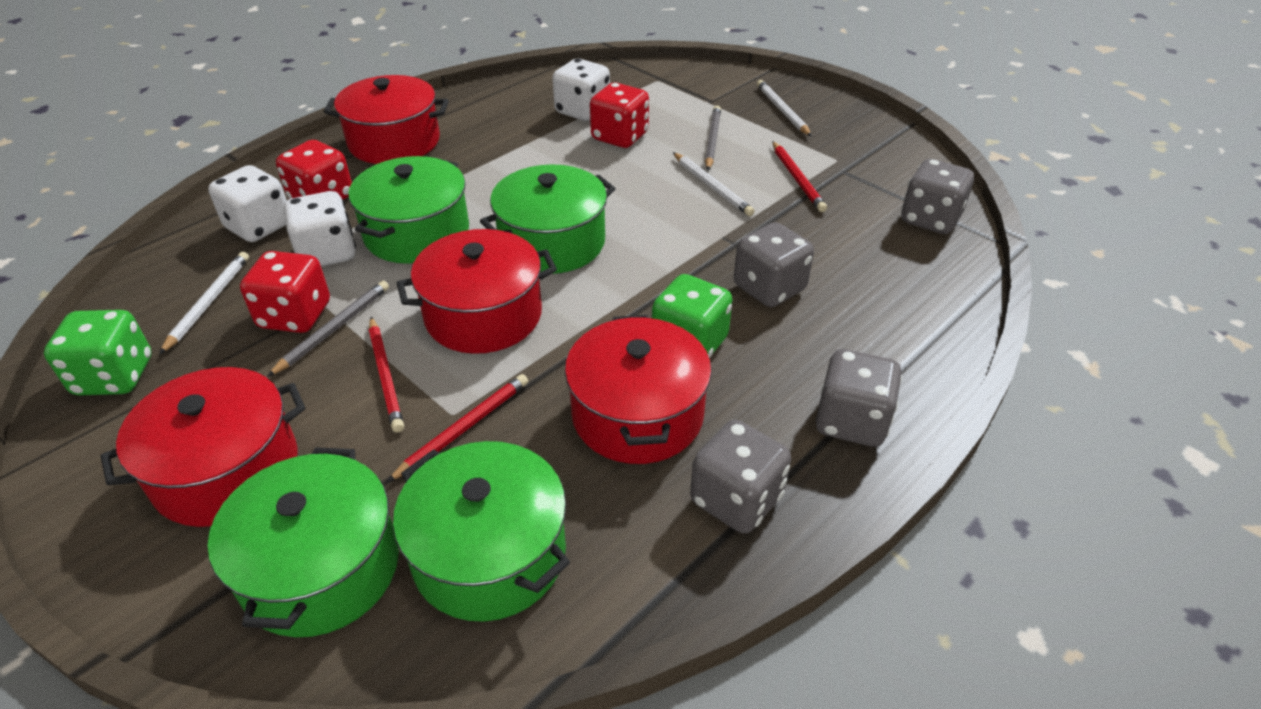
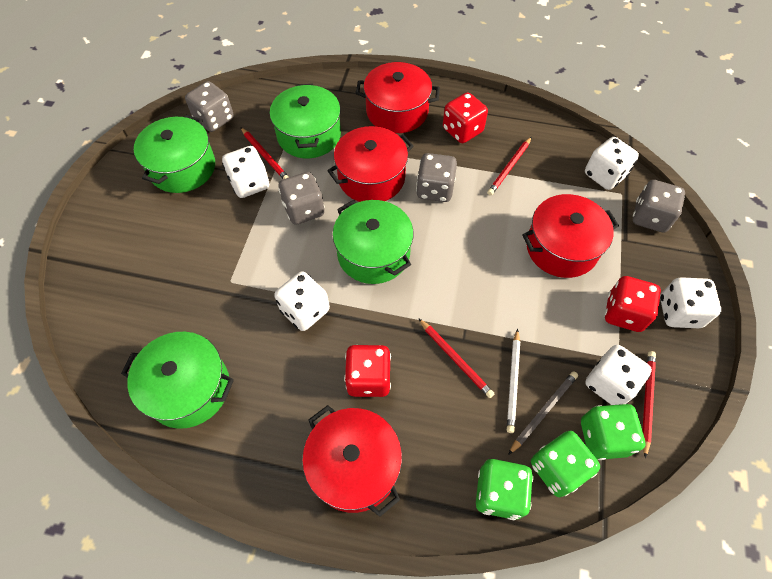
green dice: 2 -> 3
grey pencil: 2 -> 1
red pencil: 3 -> 4
white dice: 3 -> 5
white pencil: 3 -> 1

